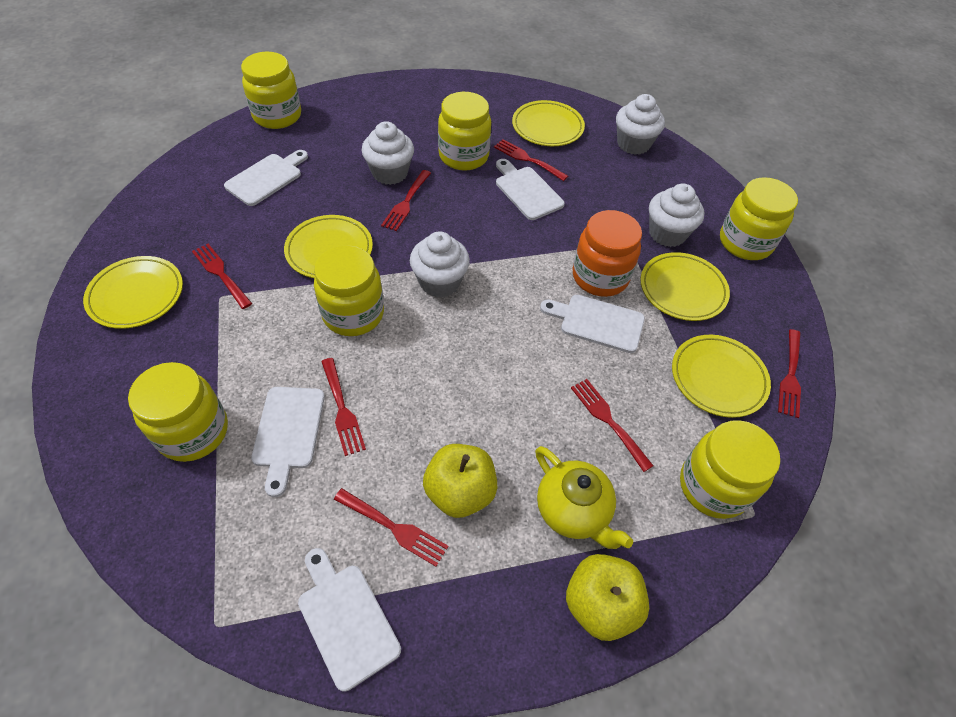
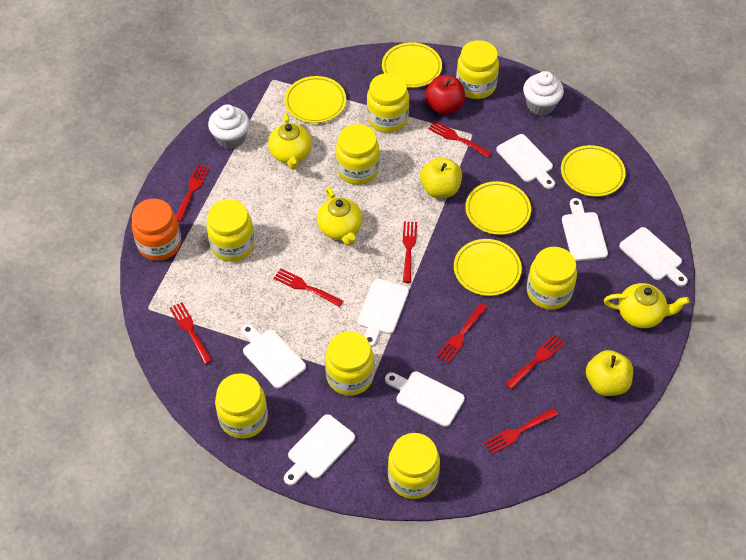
red apple: 0 -> 1
red fork: 7 -> 8
white cupcake: 4 -> 2
white cutting board: 5 -> 7
yellow jar: 6 -> 8
yellow teapot: 1 -> 3

